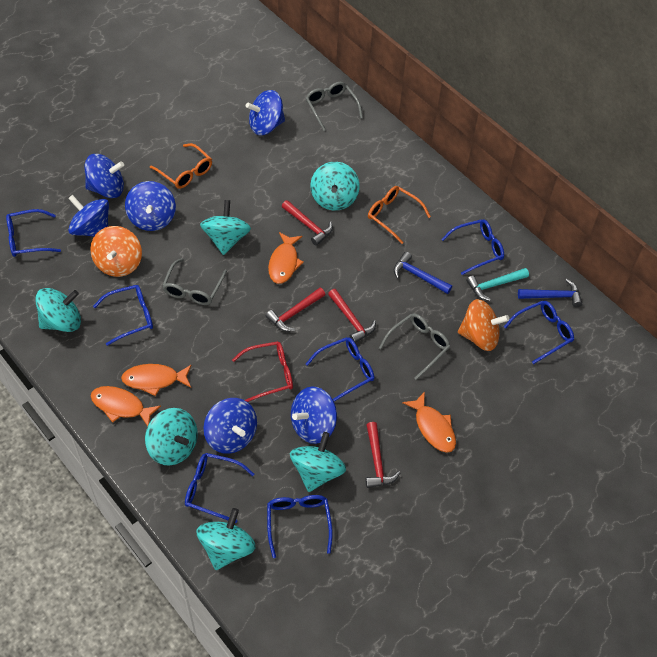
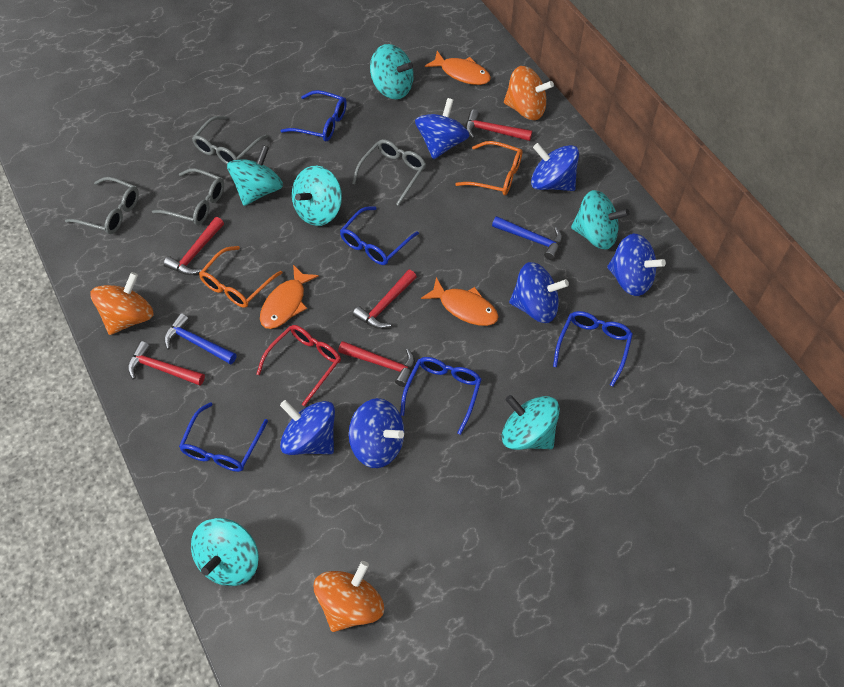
blue glasses: 7 -> 5
grey glasses: 3 -> 4
orange fish: 4 -> 3
orange spinning top: 2 -> 3
red hammer: 4 -> 5
turquoise hammer: 1 -> 0

